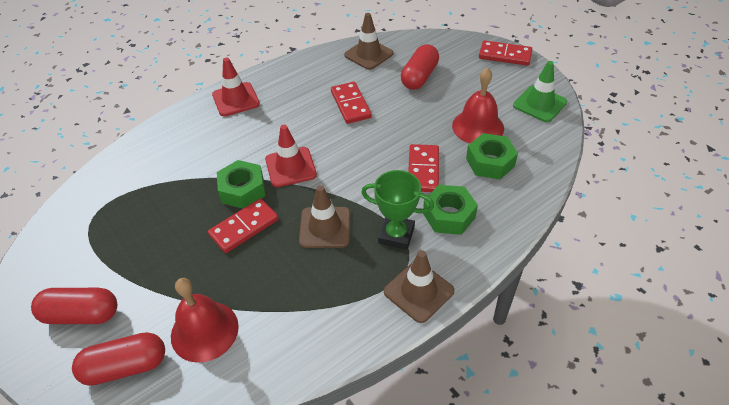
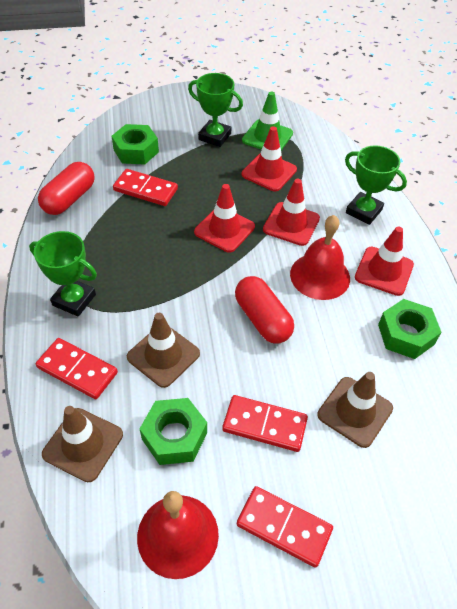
green trophy: 1 -> 3
red capsule: 3 -> 2
red traffic cone: 2 -> 4

